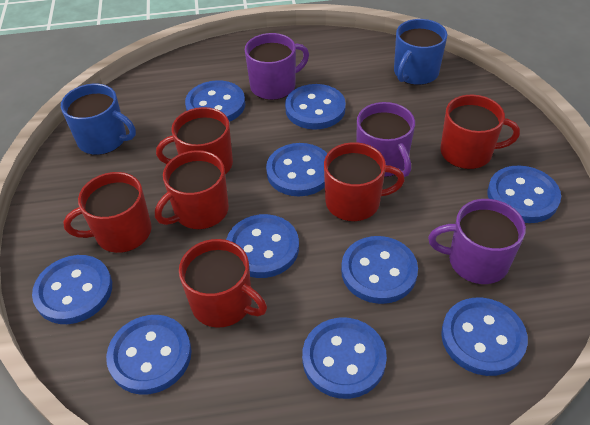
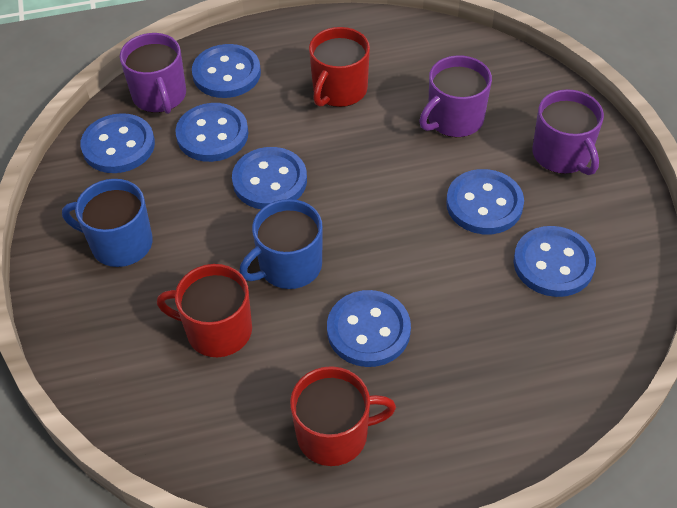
blue button: 10 -> 7
red mug: 6 -> 3

